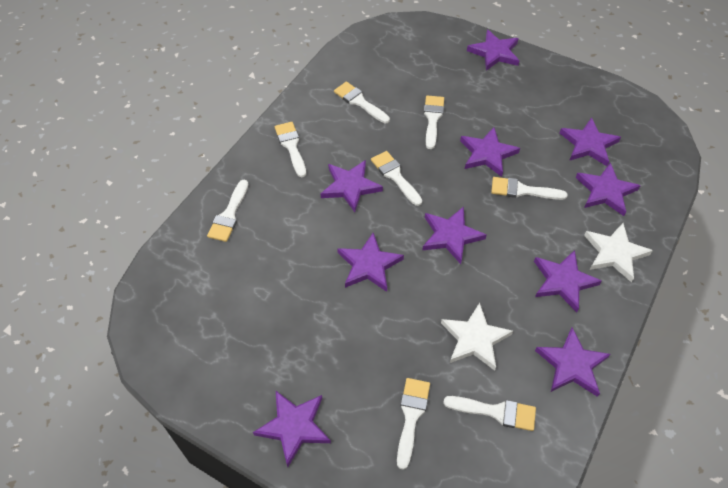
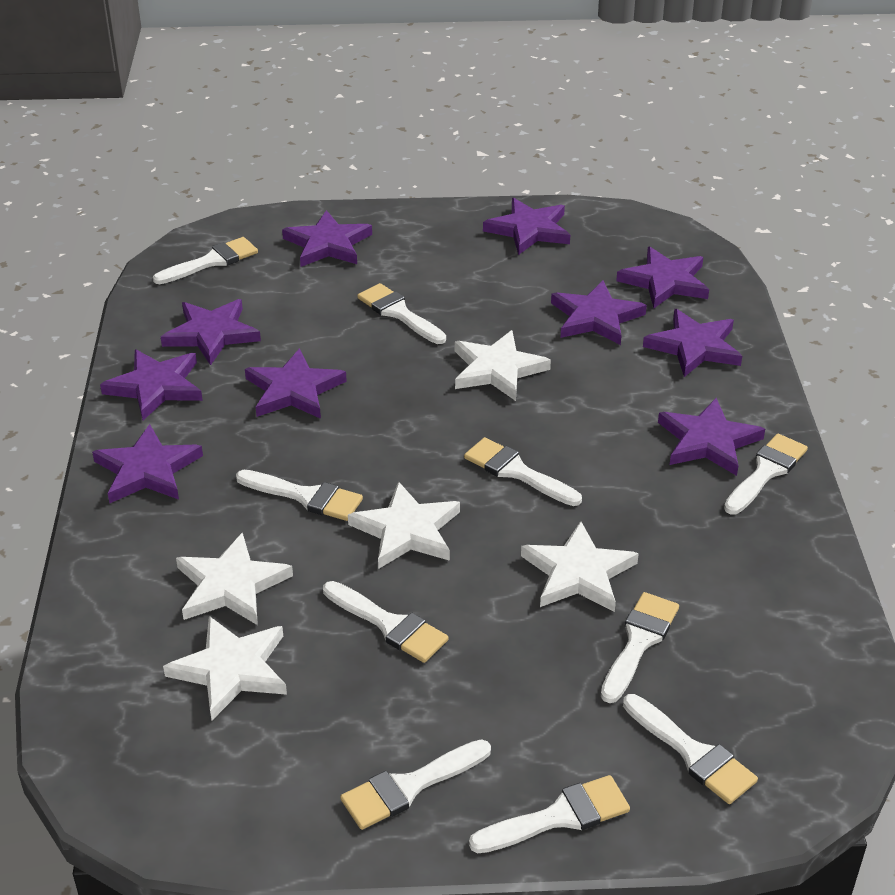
white brush: 8 -> 10
white star: 2 -> 5

